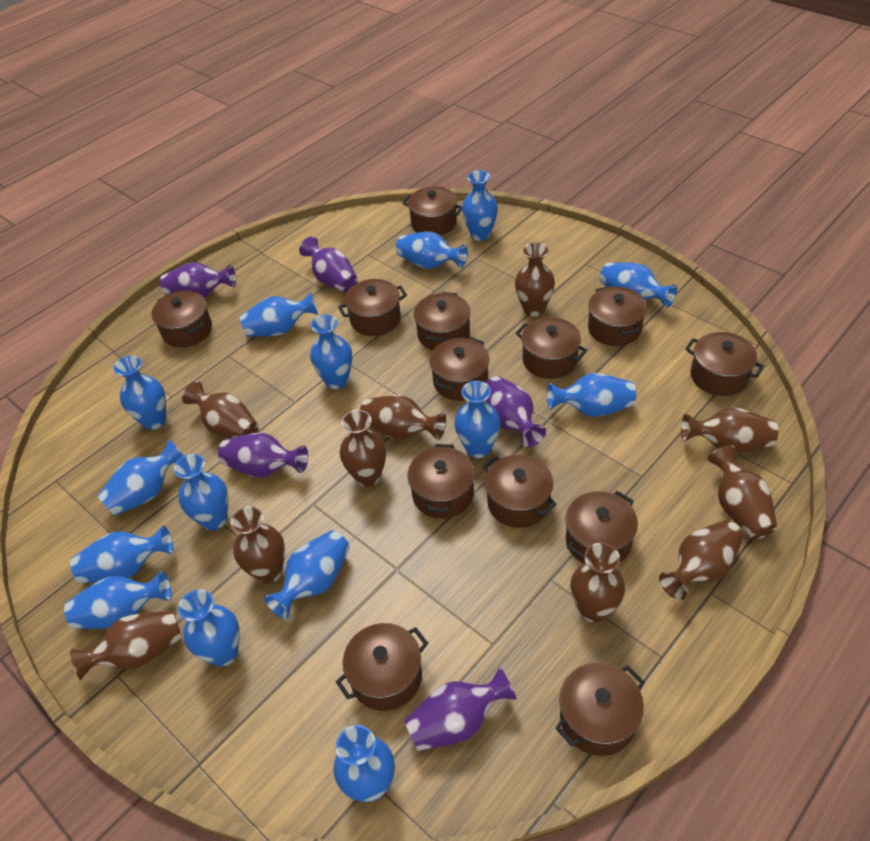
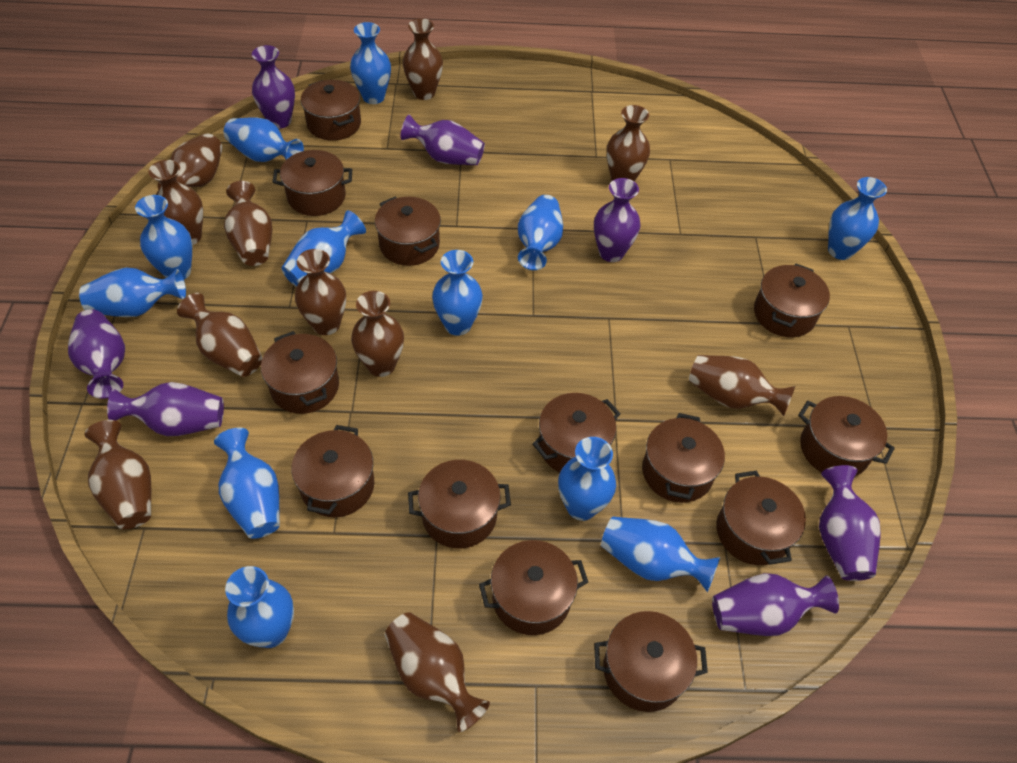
blue vase: 15 -> 12
brown vase: 10 -> 11
purple vase: 5 -> 7

